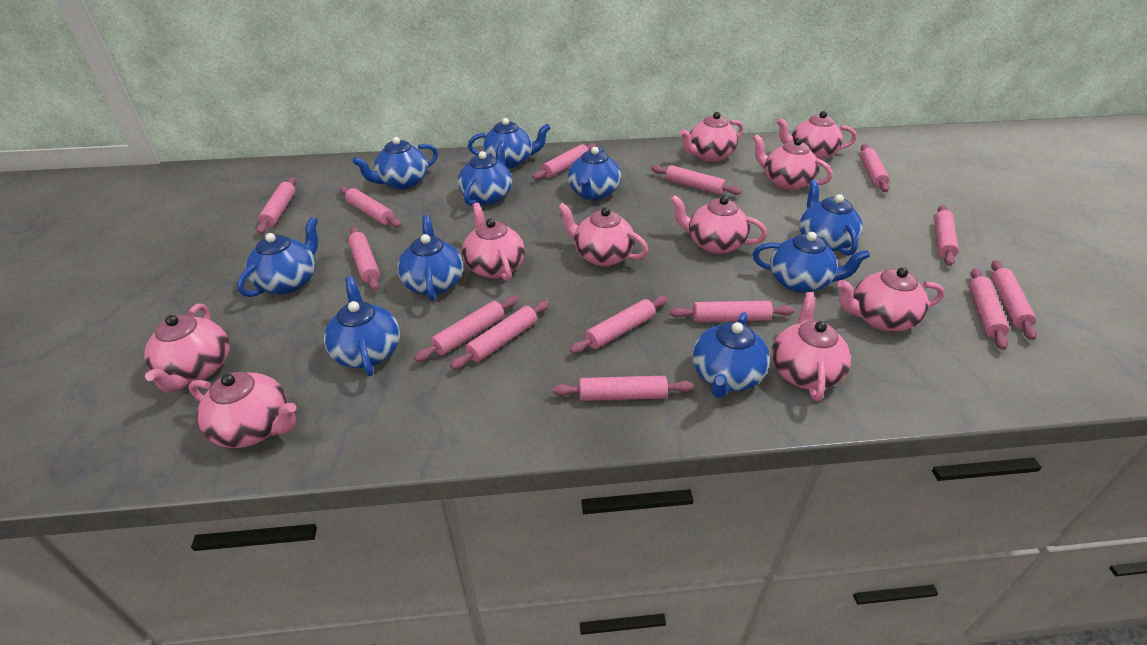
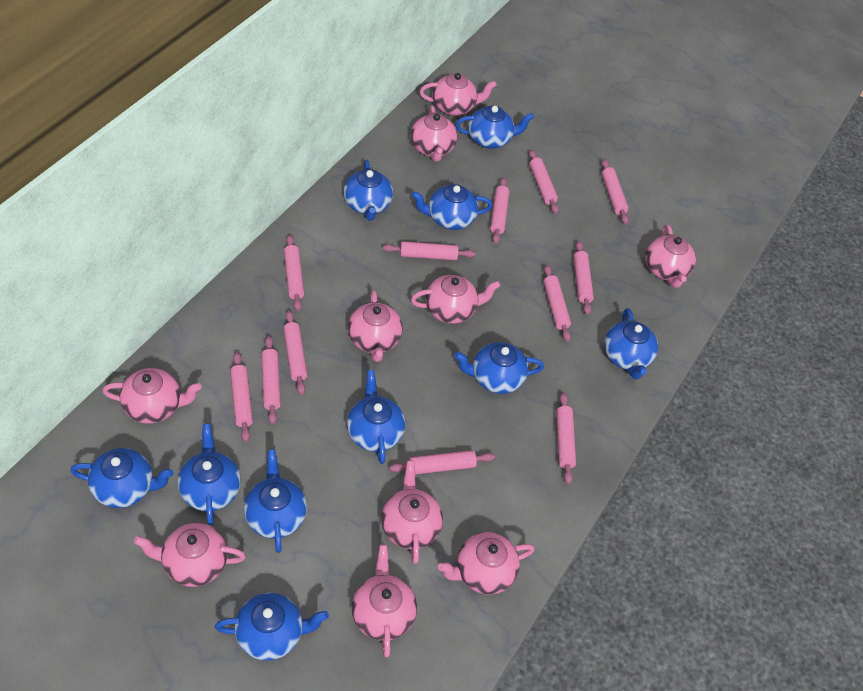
pink rolling pin: 14 -> 12

